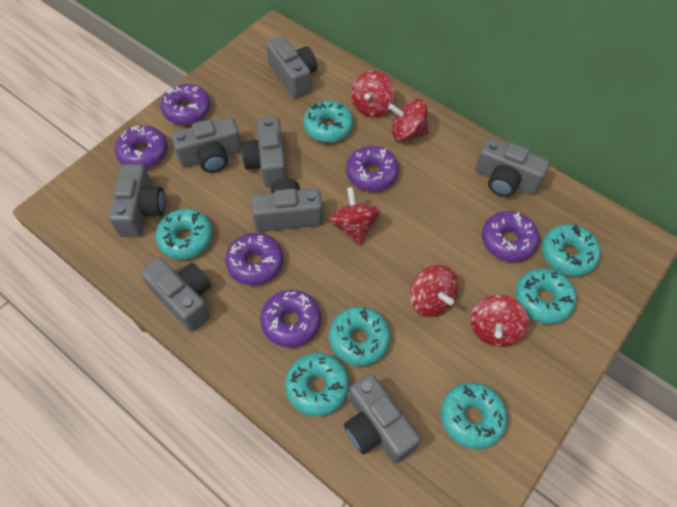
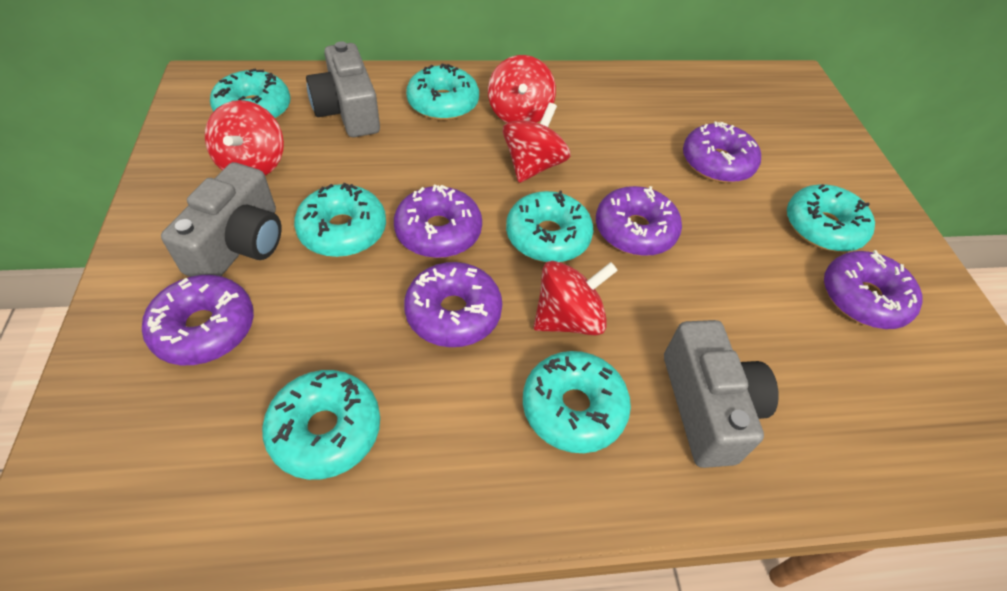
grey camera: 8 -> 3
red spinning top: 5 -> 4

